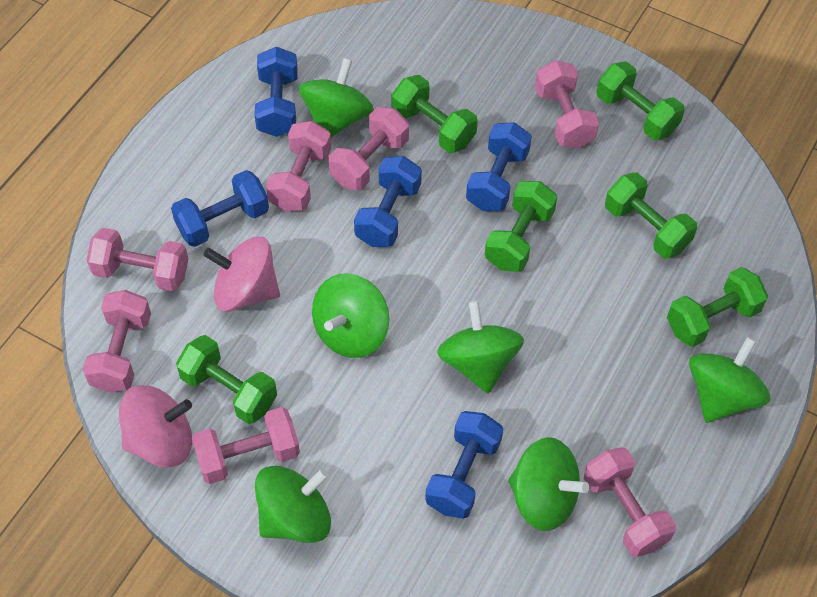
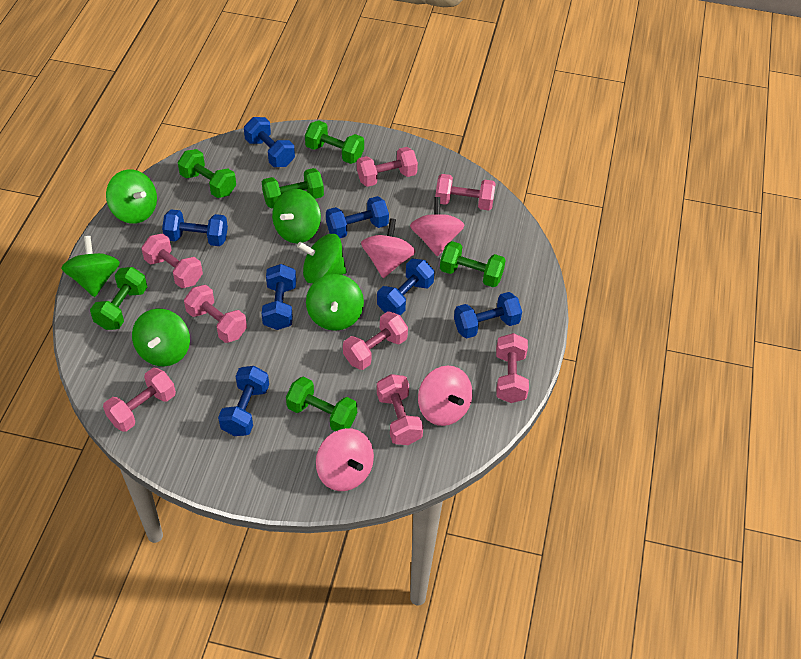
blue dumbbell: 5 -> 7
pink dumbbell: 7 -> 8
pink spinning top: 2 -> 4

